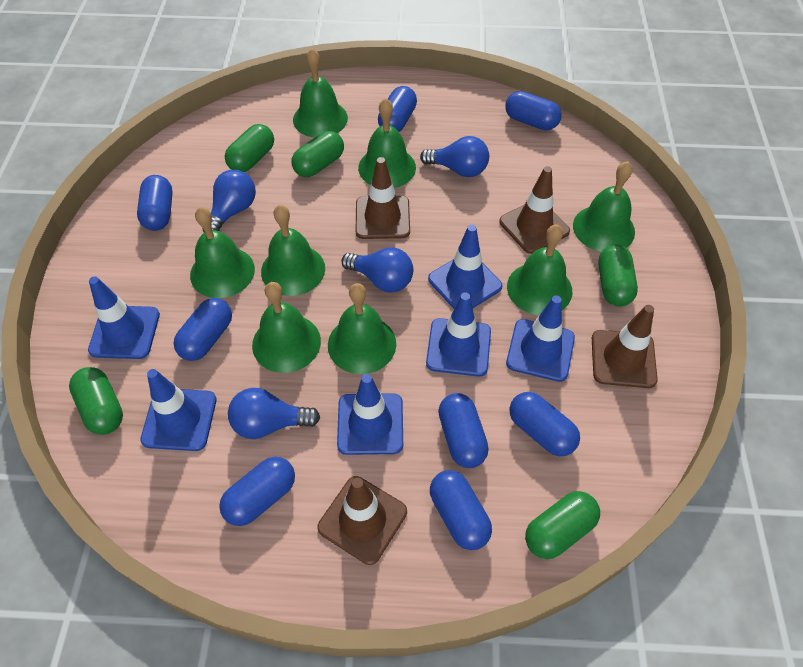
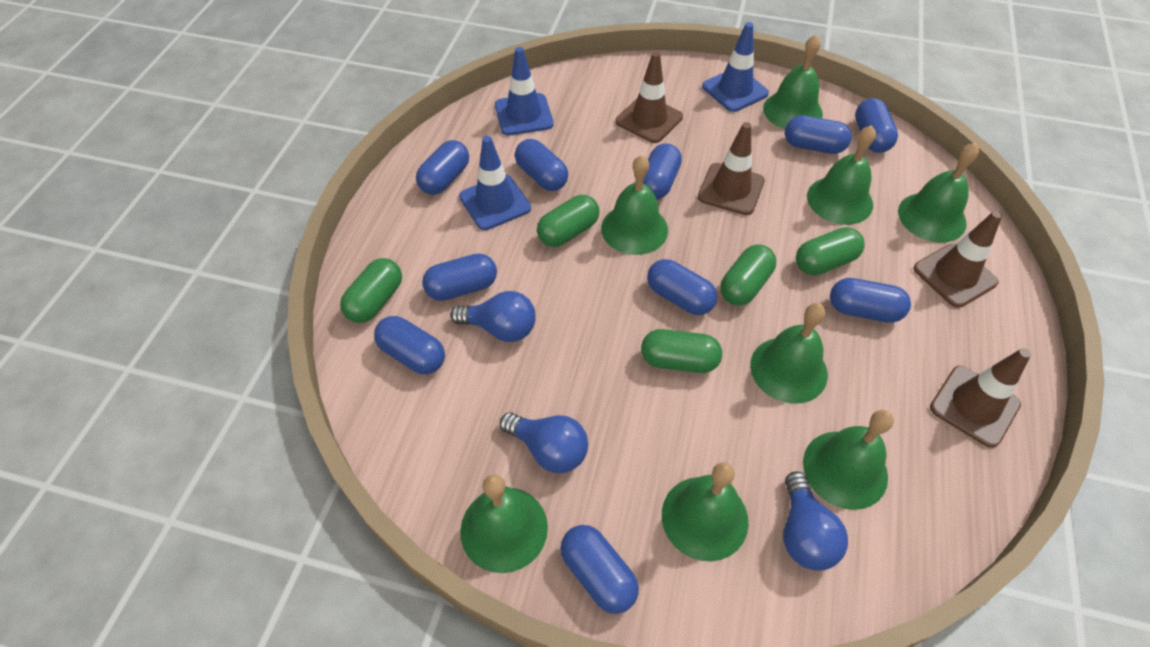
blue capsule: 8 -> 10
blue light bulb: 4 -> 3
blue traffic cone: 6 -> 3

